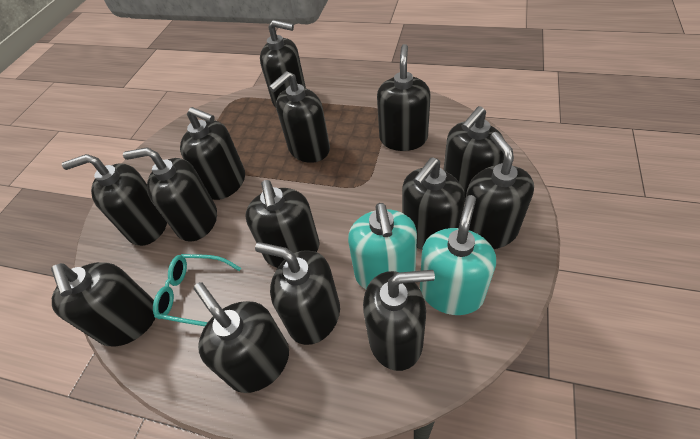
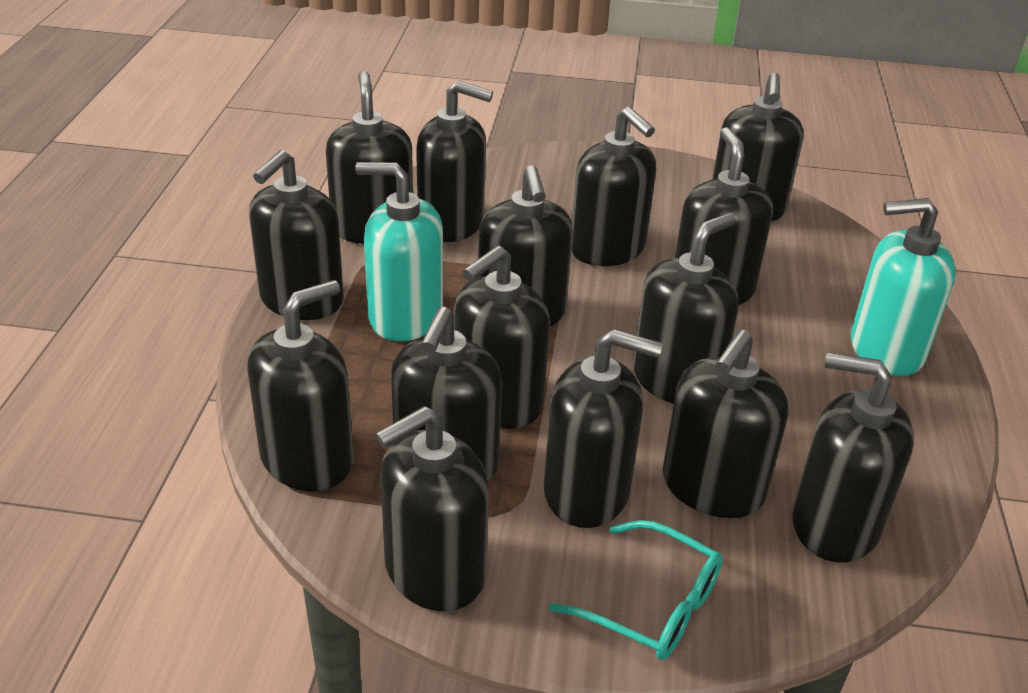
black soap dispenser: 14 -> 15

